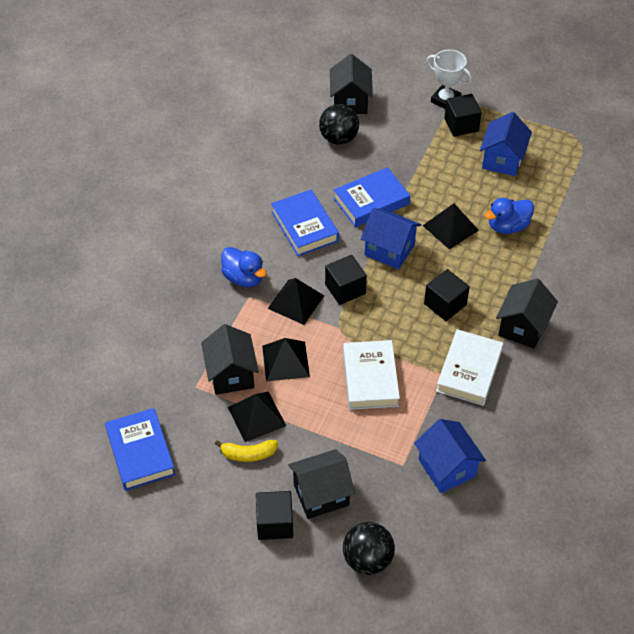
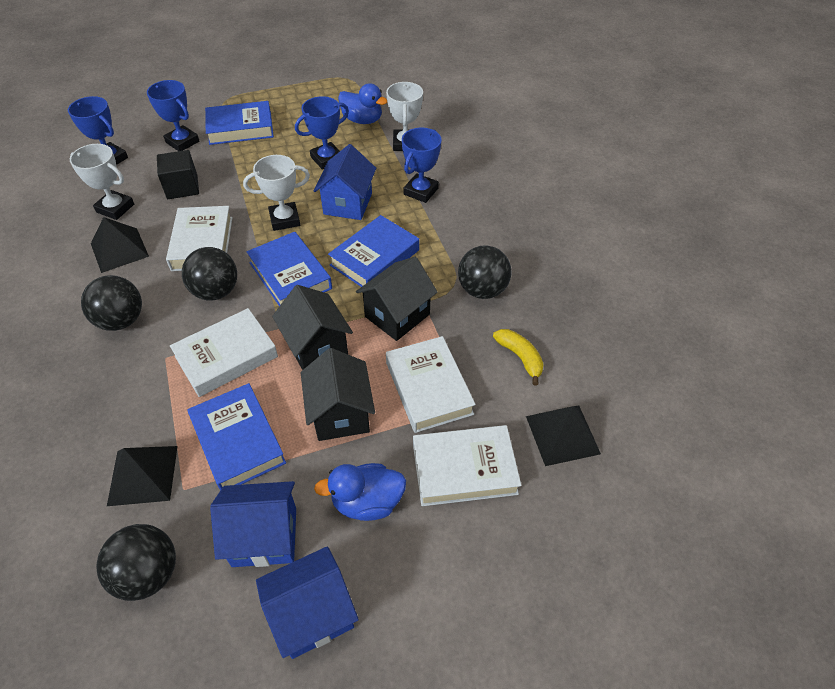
black ball: 2 -> 4
black cube: 4 -> 1
black house: 4 -> 3
black pyramid: 4 -> 3
blue book: 3 -> 4
blue trophy: 0 -> 4
white book: 2 -> 4
white trophy: 1 -> 3

